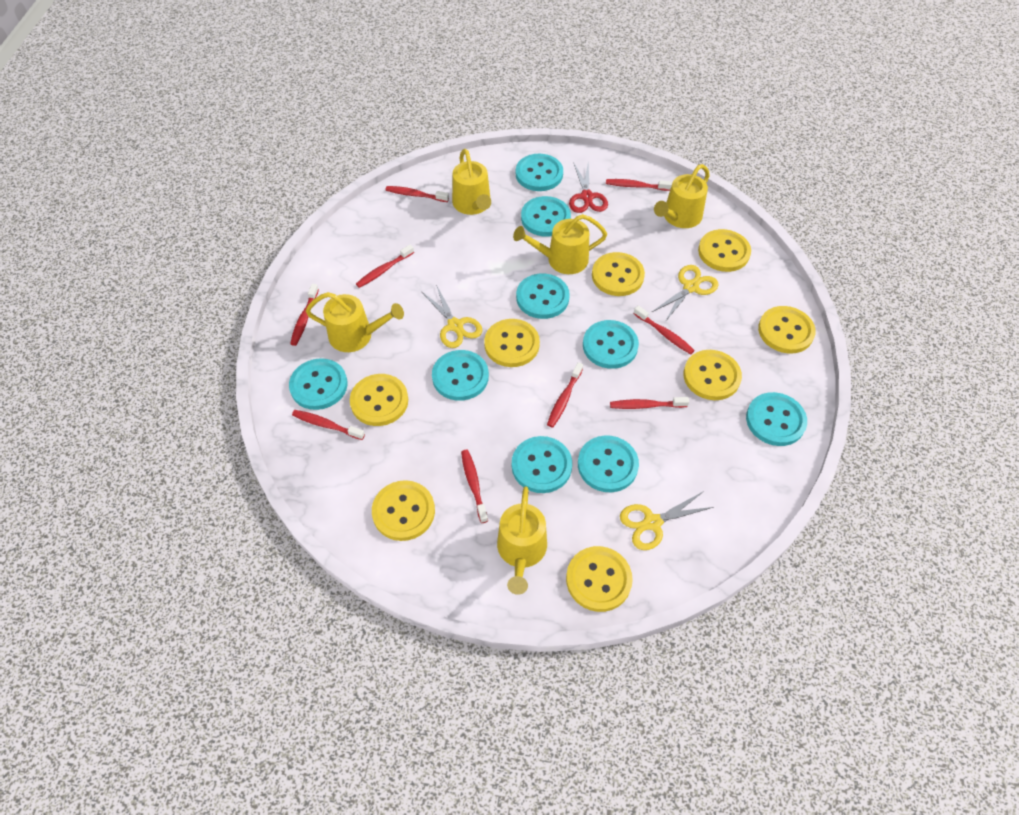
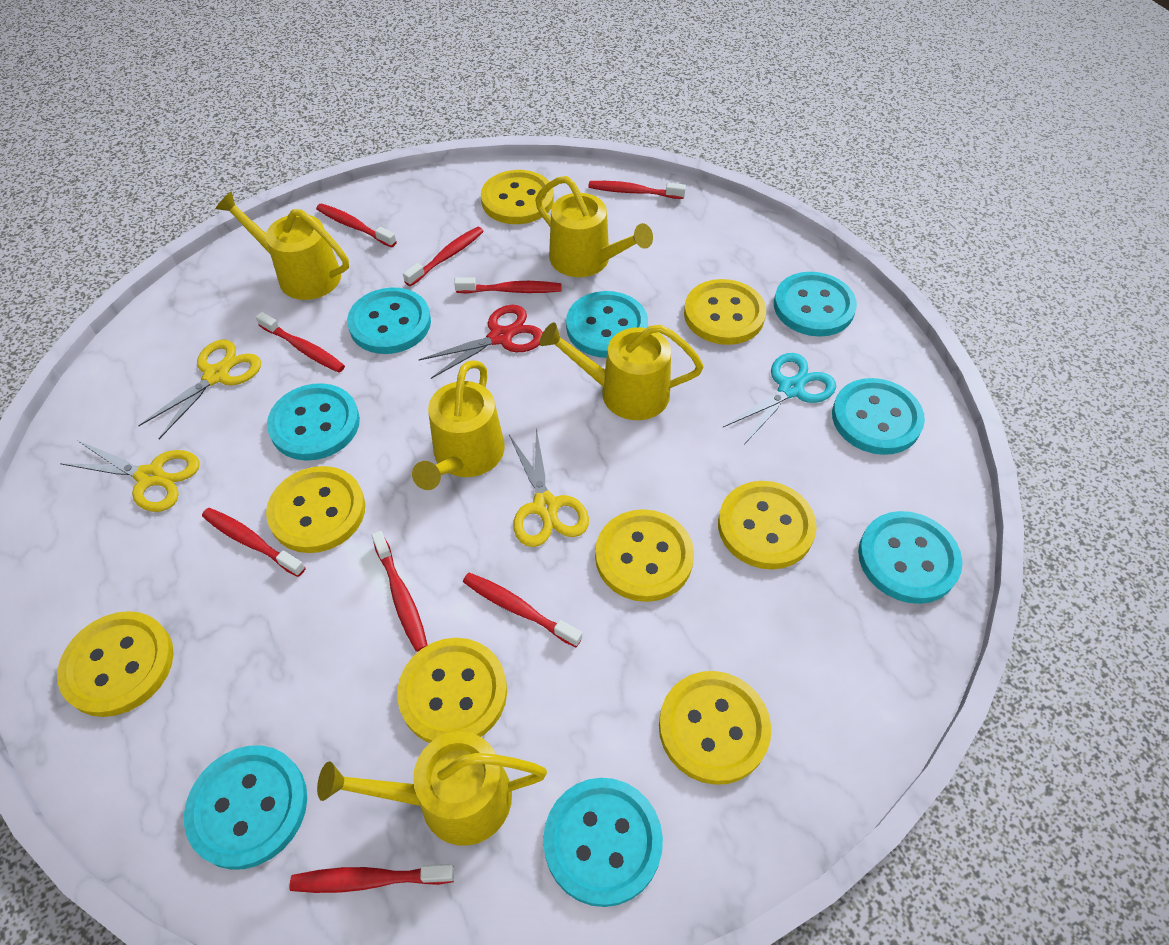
turquoise button: 9 -> 8
turquoise scissors: 0 -> 1

